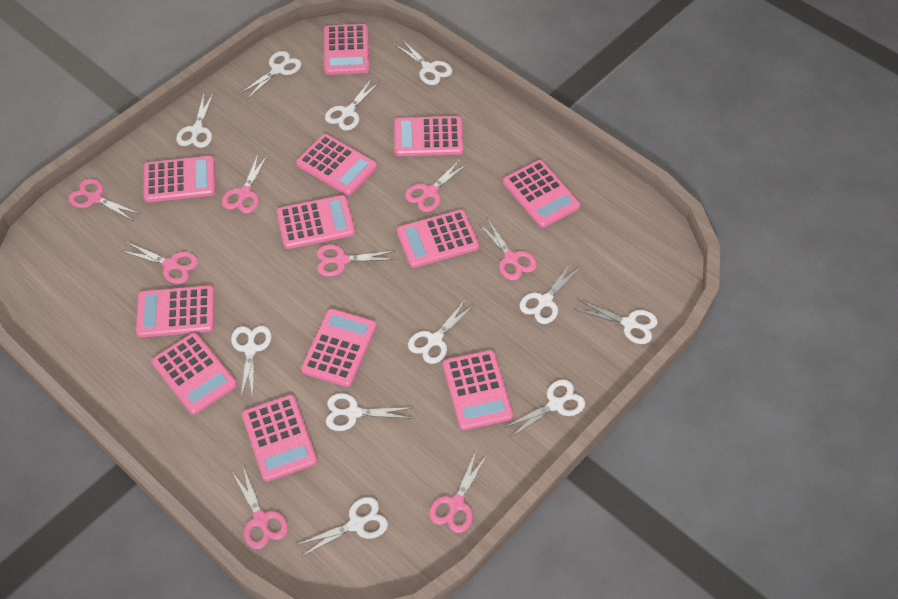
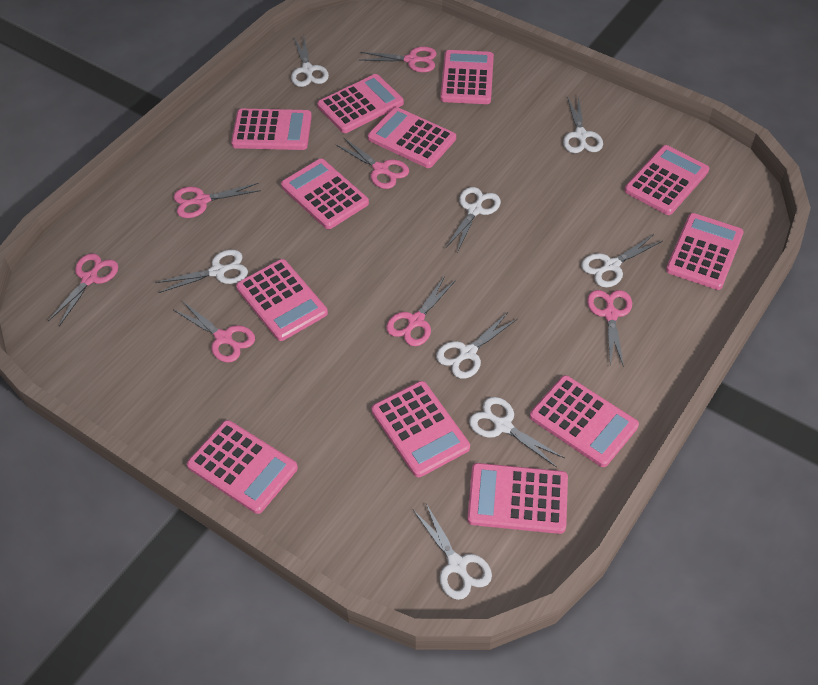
pink scissors: 8 -> 7
white scissors: 11 -> 8

